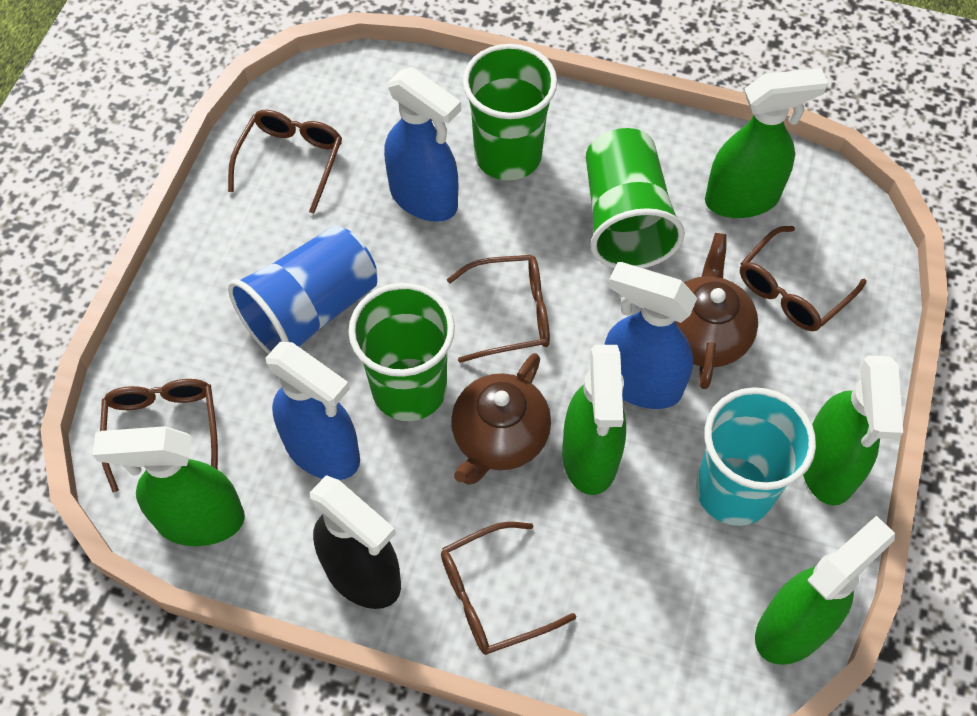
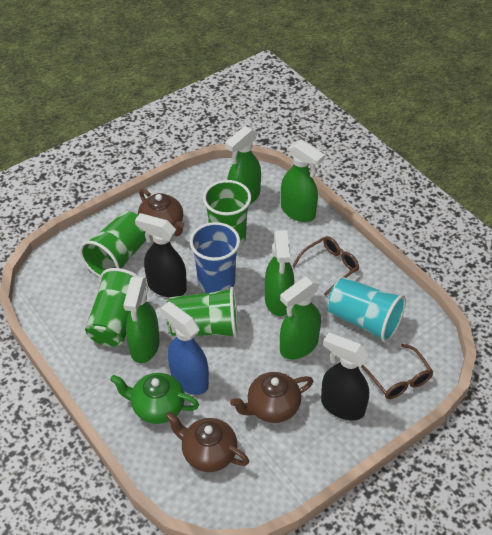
black spray bottle: 1 -> 2
blue spray bottle: 3 -> 1
brown glasses: 5 -> 2
brown teapot: 2 -> 3
green cup: 3 -> 4
green teapot: 0 -> 1

